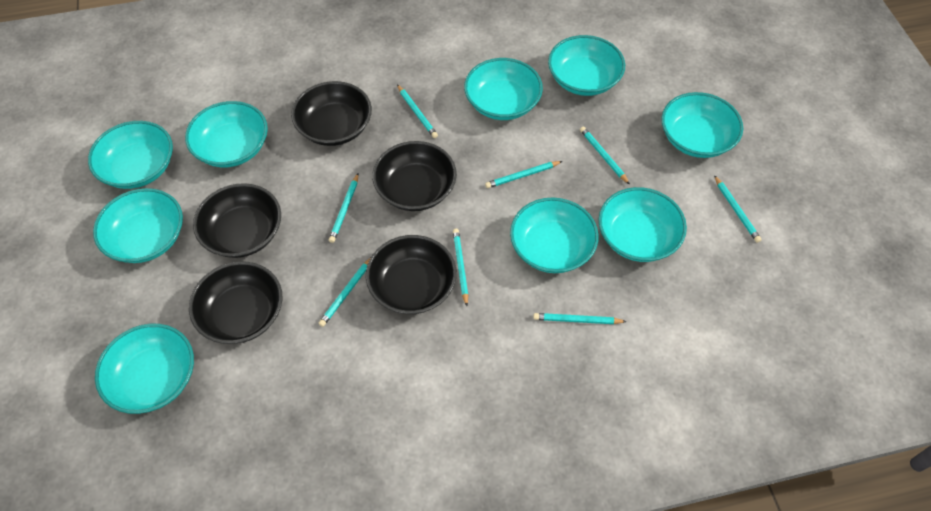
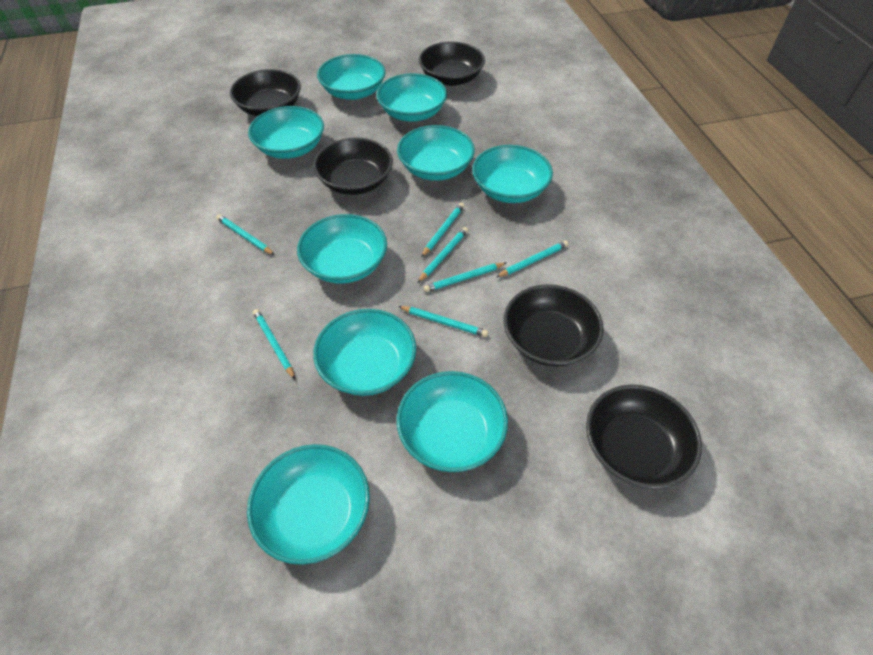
turquoise pencil: 8 -> 7

